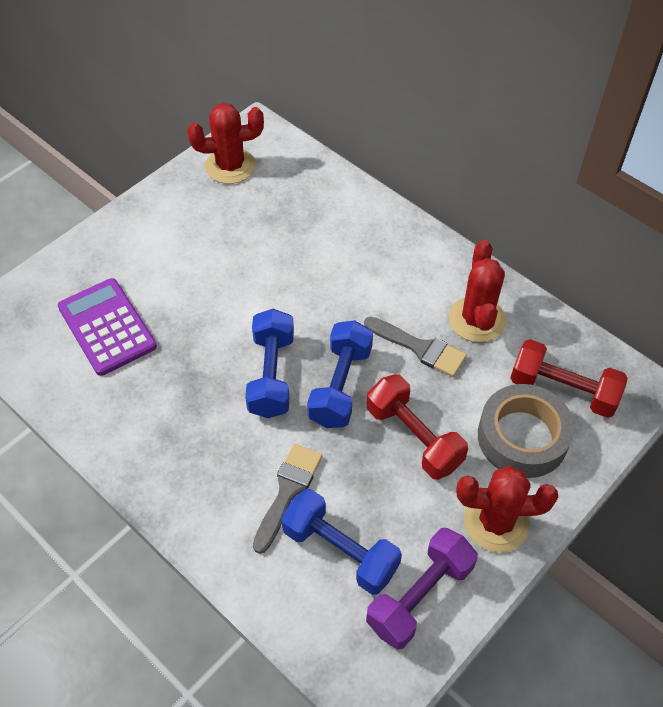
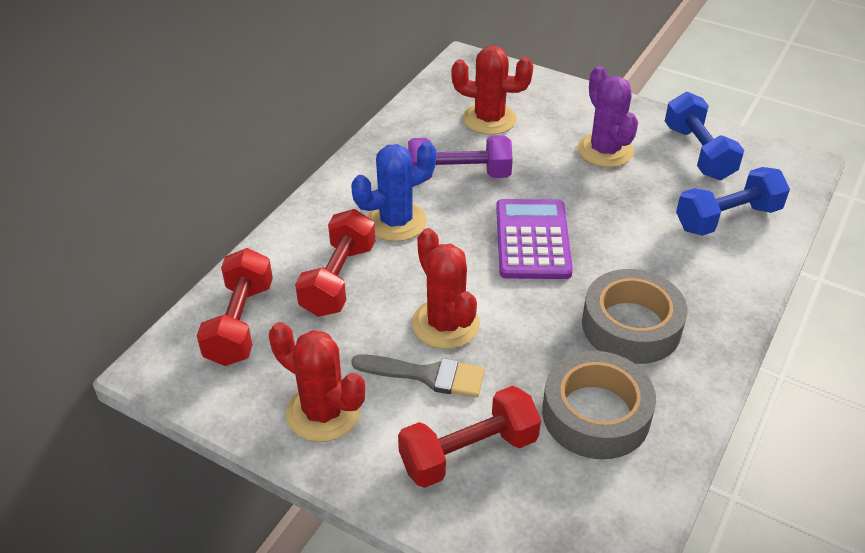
blue cactus: 0 -> 1
blue dumbbell: 3 -> 2
grey brush: 2 -> 1
grey tape: 1 -> 2
purple cactus: 0 -> 1
red dumbbell: 2 -> 3

